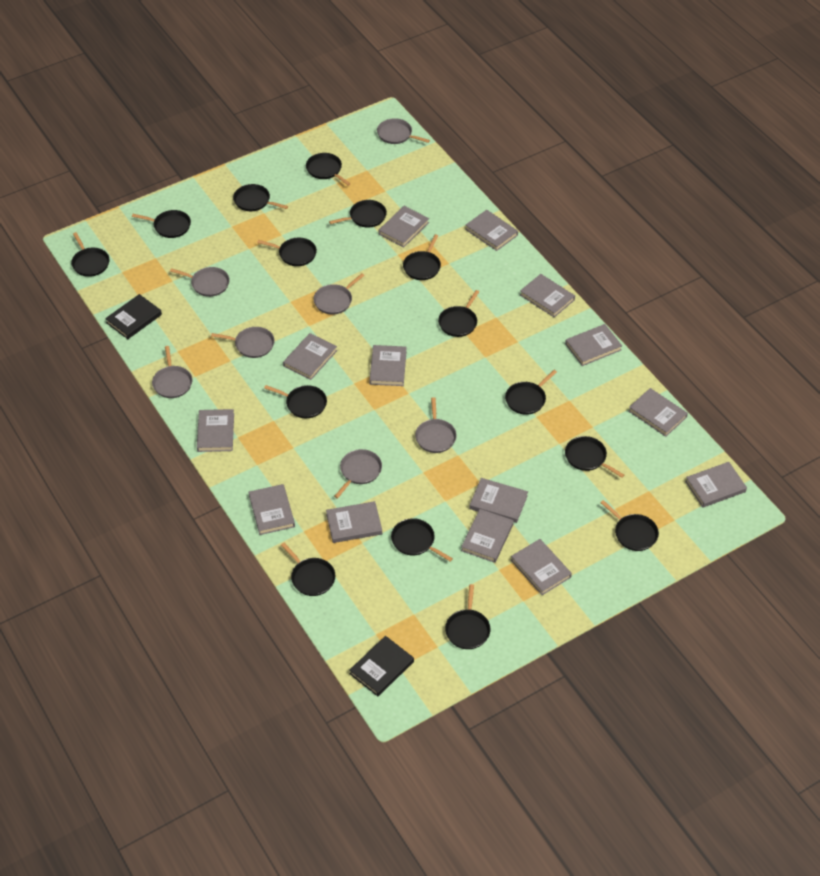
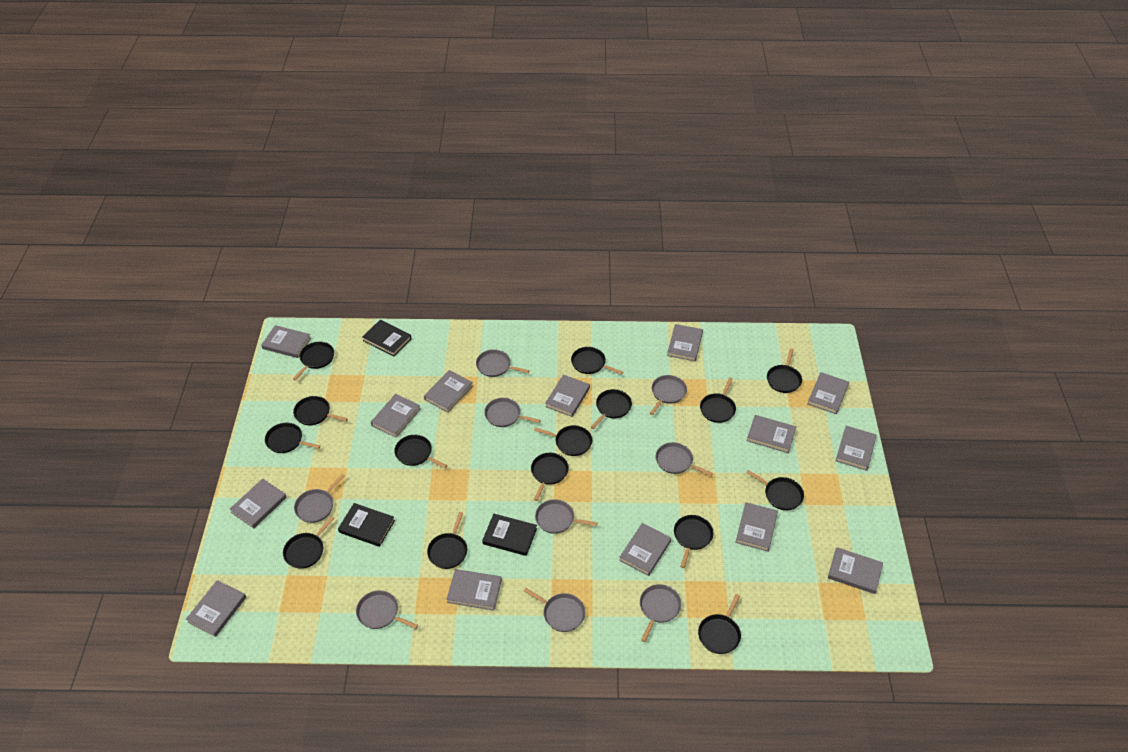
black book: 2 -> 3
grey pan: 7 -> 9

